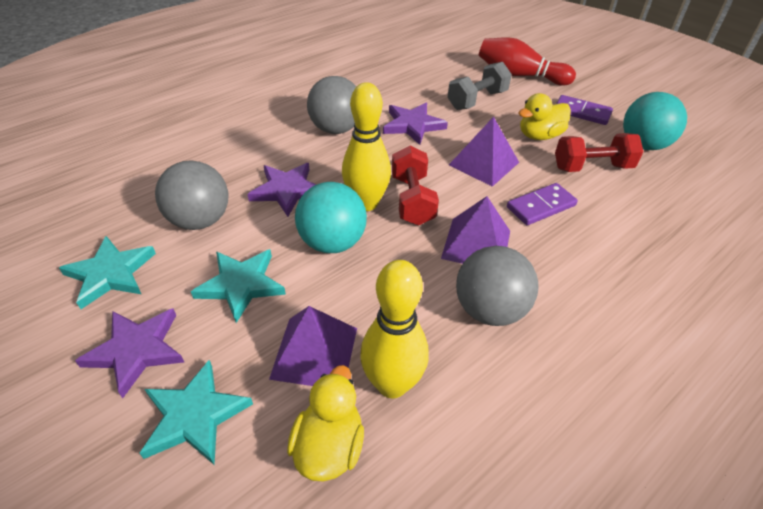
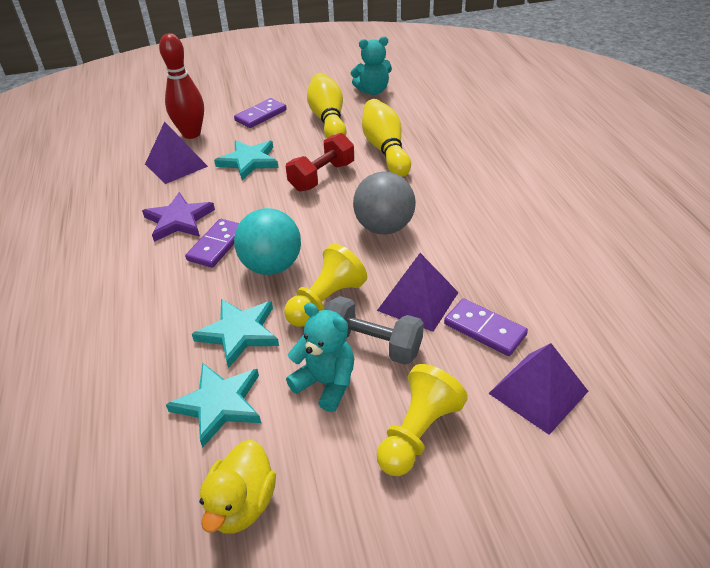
grey ball: 3 -> 1
purple domino: 2 -> 3
purple star: 3 -> 1
red dumbbell: 2 -> 1
turquoise ball: 2 -> 1
turquoise teddy bear: 0 -> 2
yellow duck: 2 -> 1
yellow pawn: 0 -> 2

